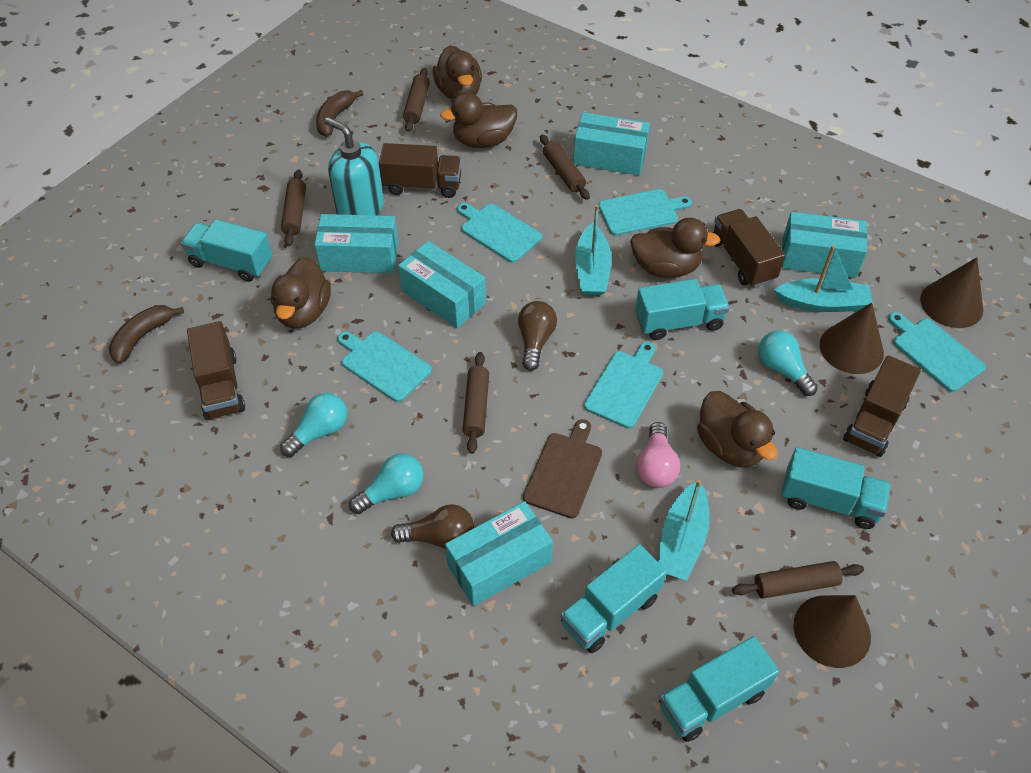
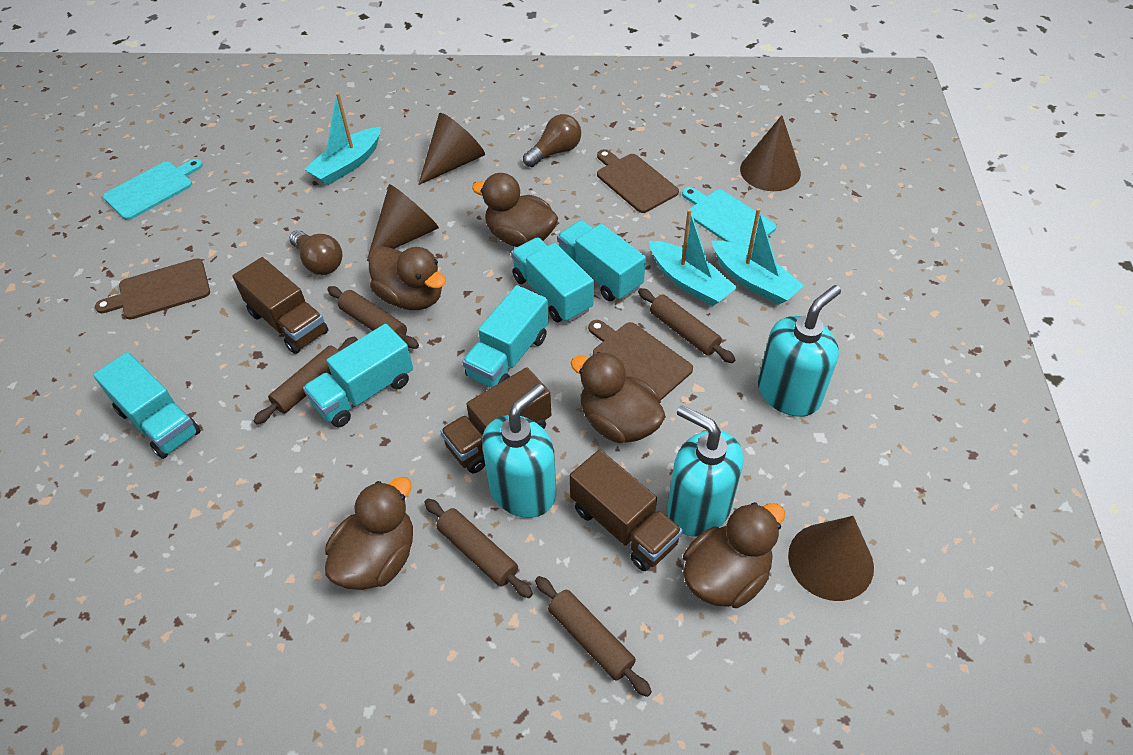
brown banana: 2 -> 0
brown cone: 3 -> 4
brown cutting board: 1 -> 3
brown truck: 4 -> 3
pink light bulb: 1 -> 0
turquoise box: 5 -> 0
turquoise cutting board: 5 -> 2
turquoise light bulb: 3 -> 0
turquoise soap dispenser: 1 -> 3

